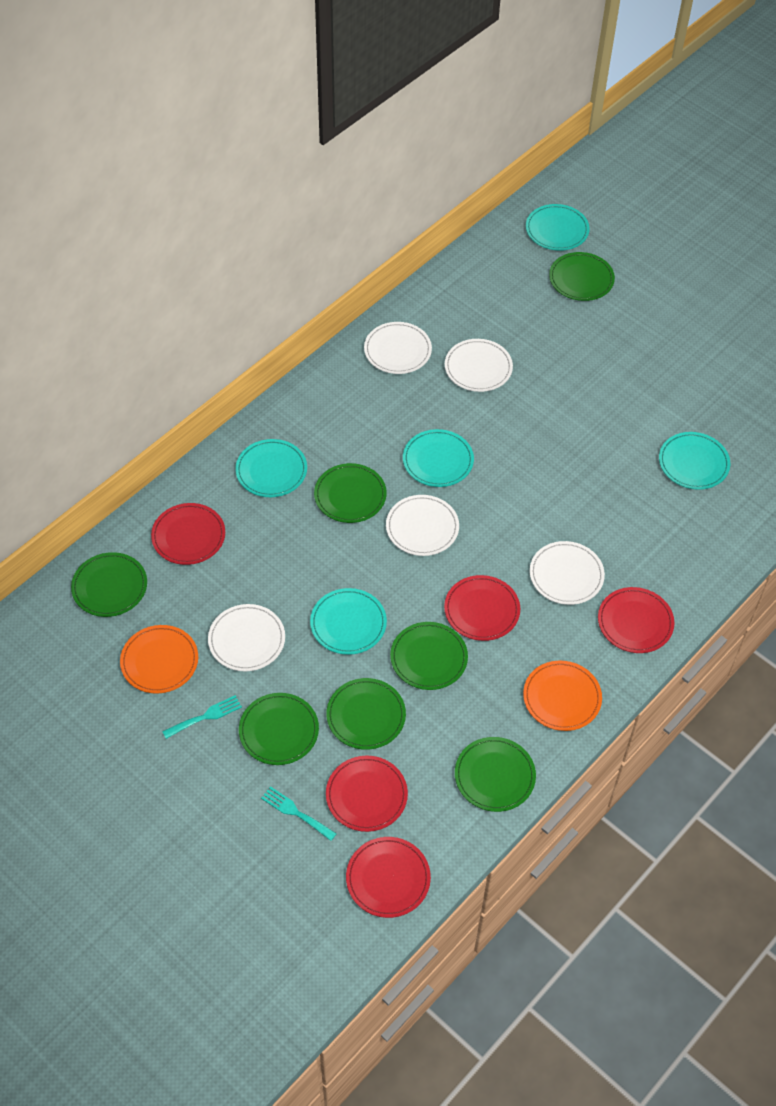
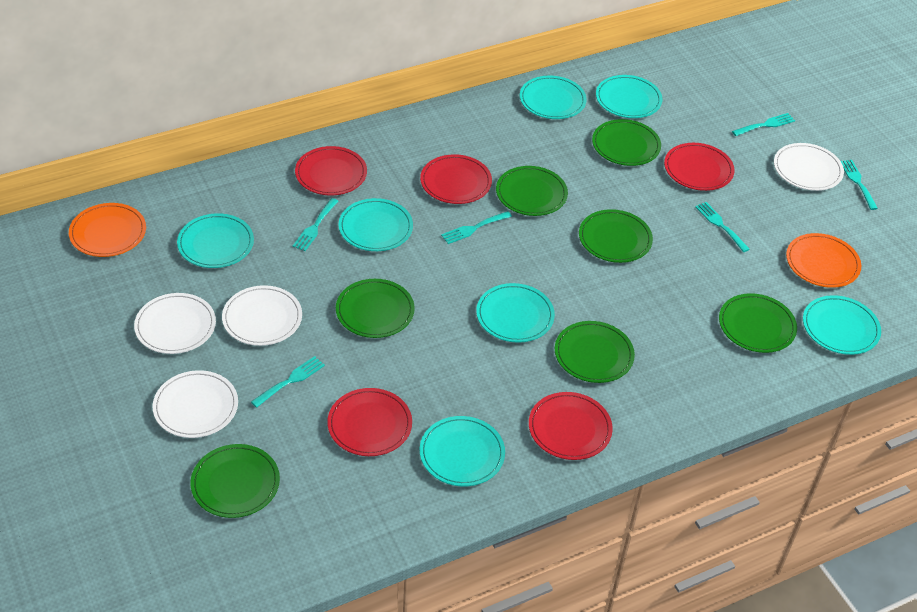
turquoise fork: 2 -> 6
turquoise plate: 5 -> 7
white plate: 5 -> 4

